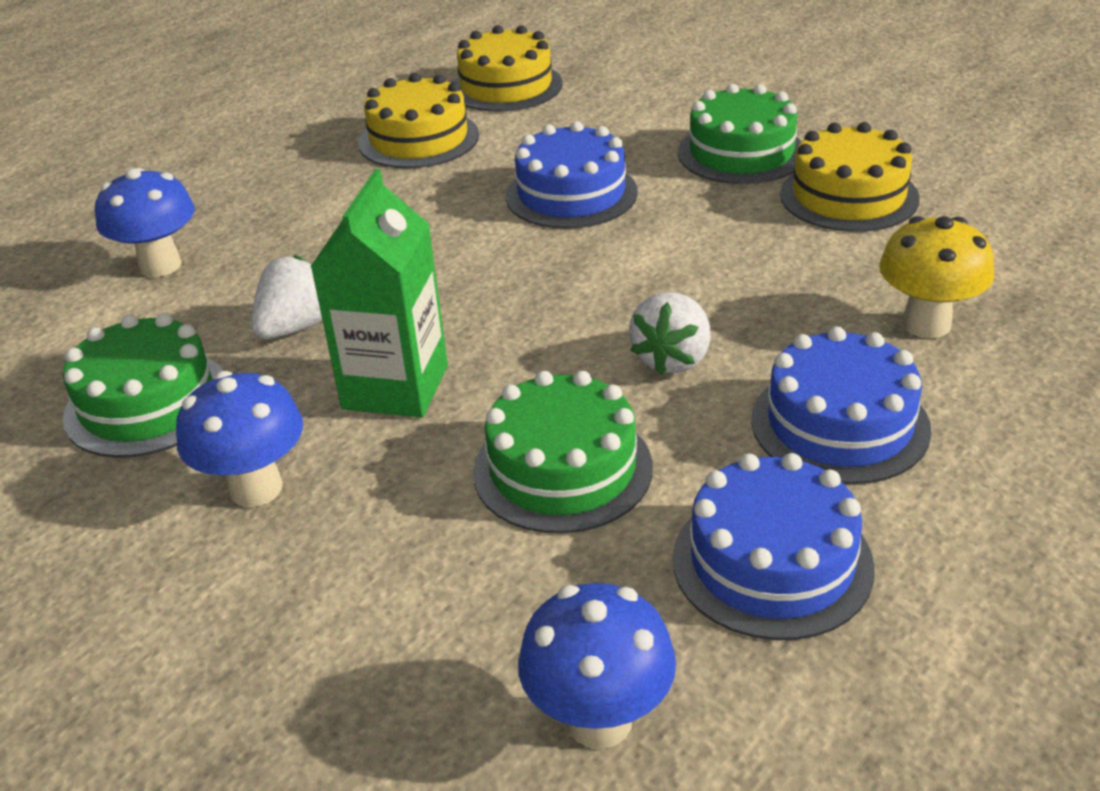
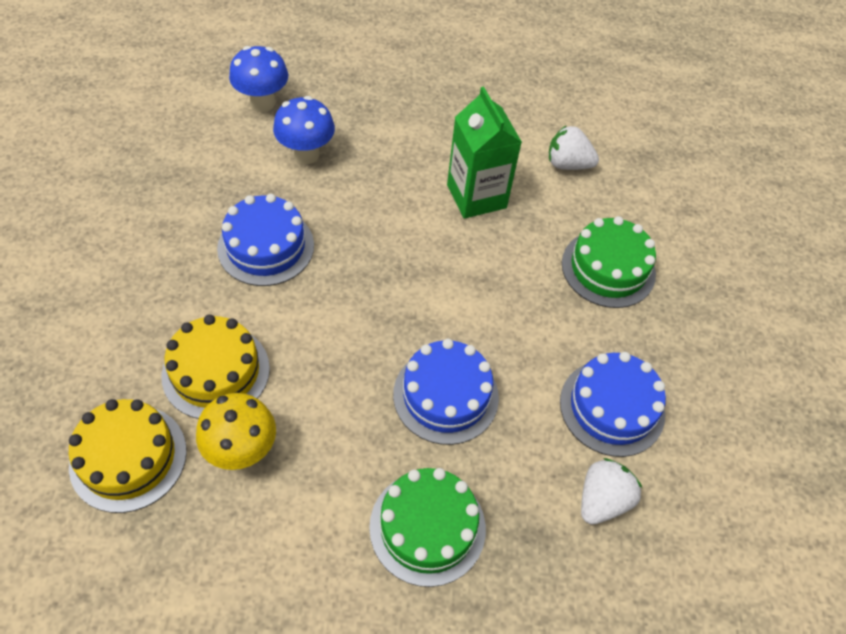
blue mushroom: 3 -> 2
green cake: 3 -> 2
yellow cake: 3 -> 2

